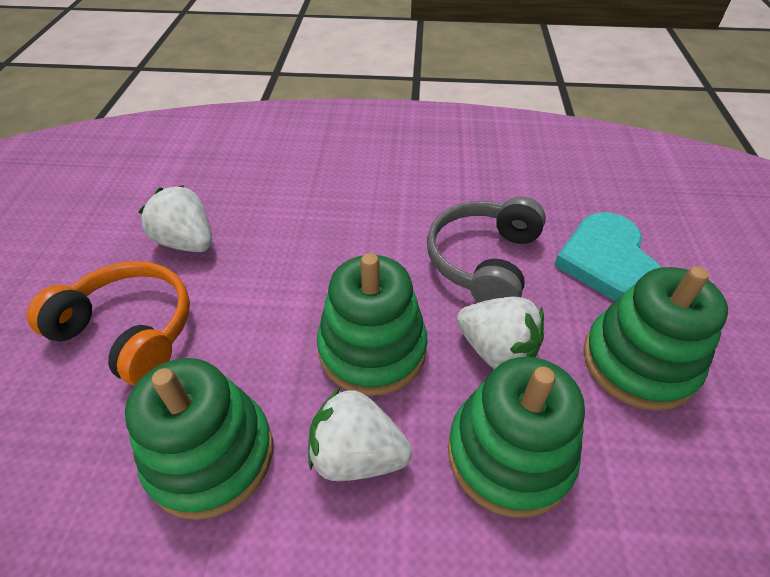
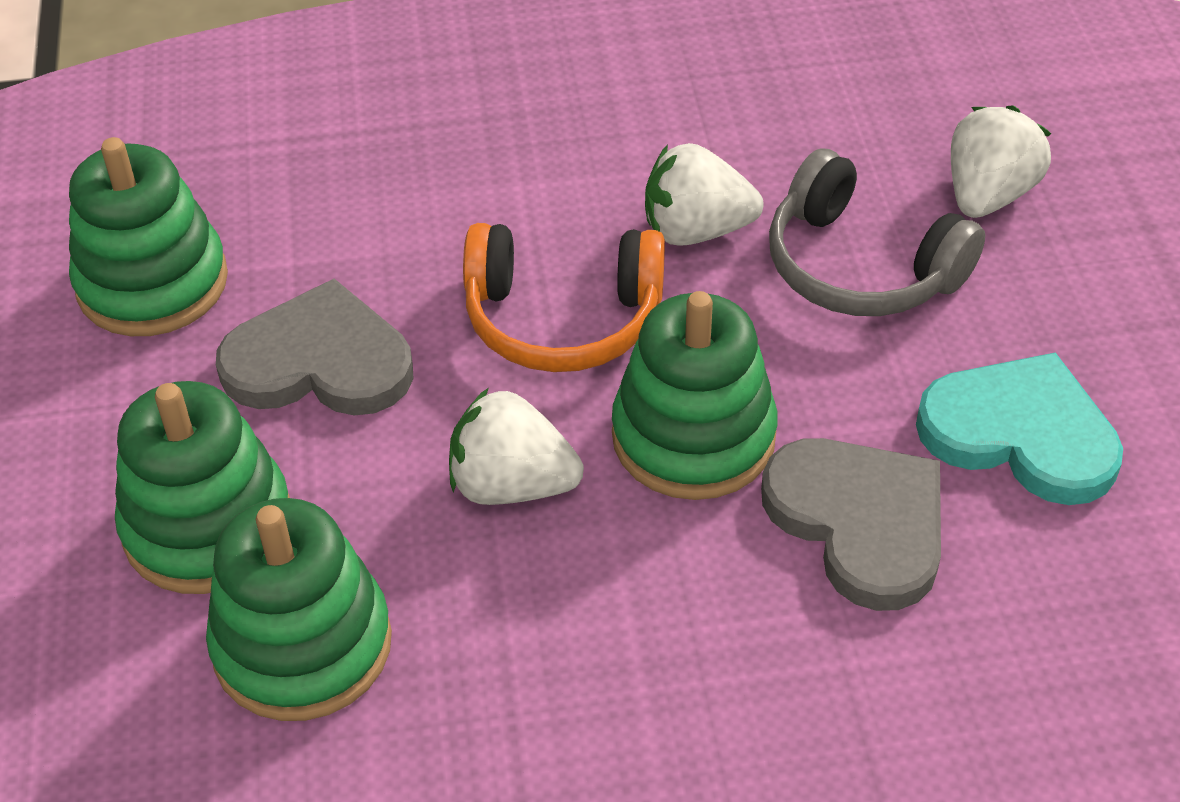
grey heart: 0 -> 2

